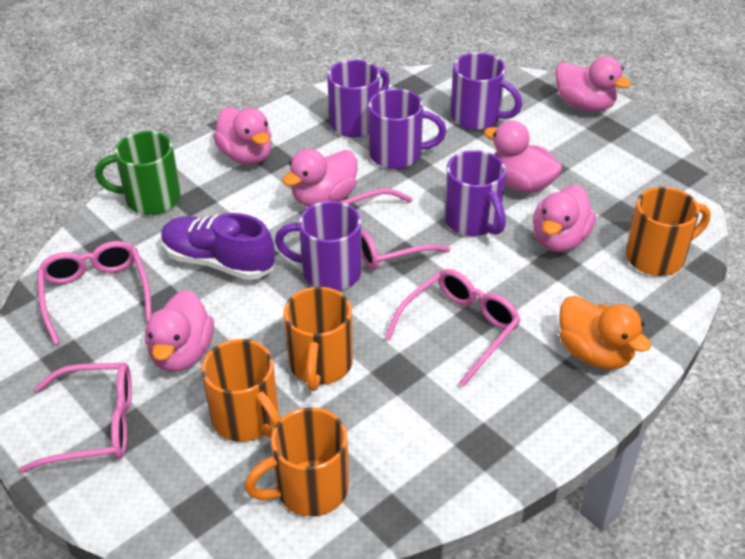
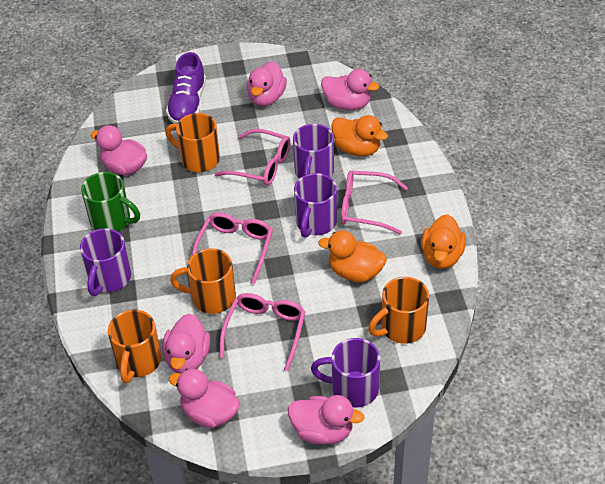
orange duck: 1 -> 3
purple mug: 5 -> 4

